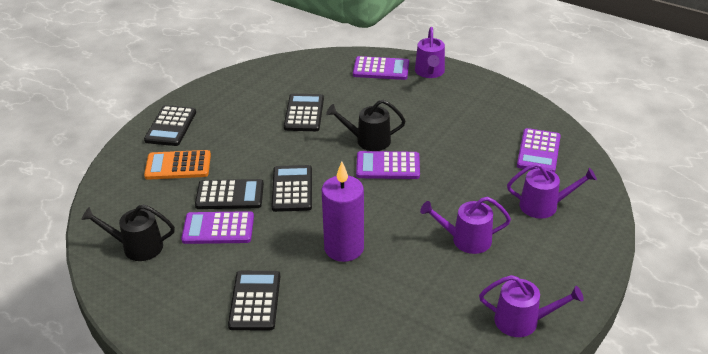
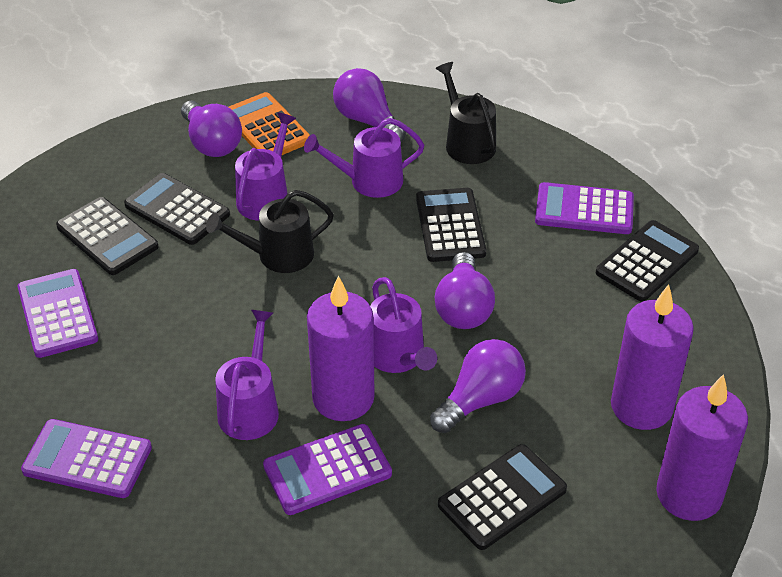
purple candle: 1 -> 3
purple light bulb: 0 -> 4

